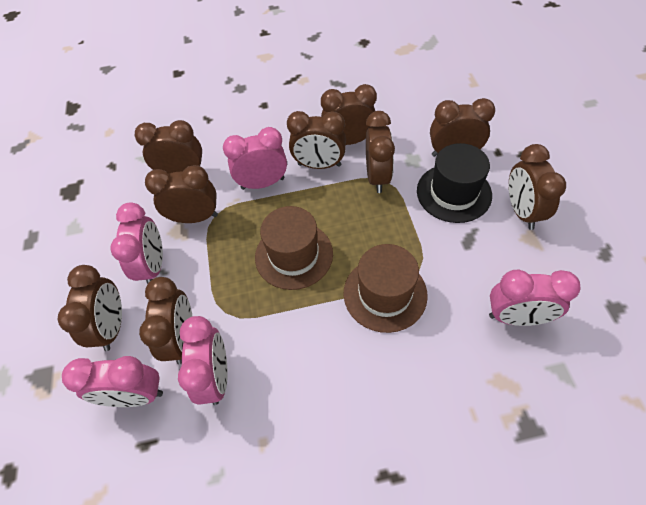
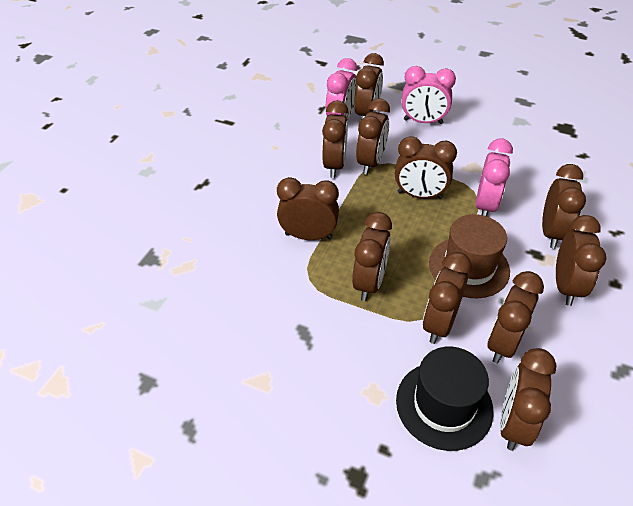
brown clock: 9 -> 11
brown hat: 2 -> 1
pink clock: 5 -> 3

